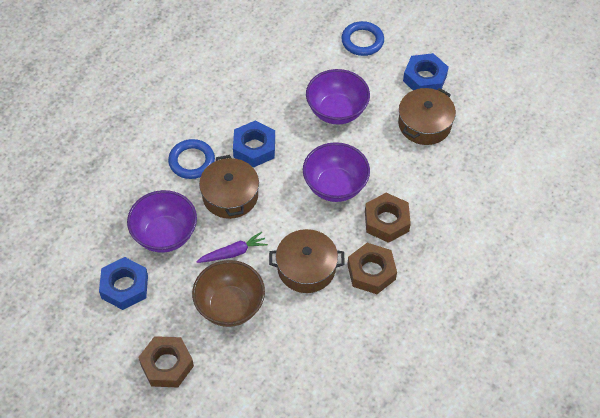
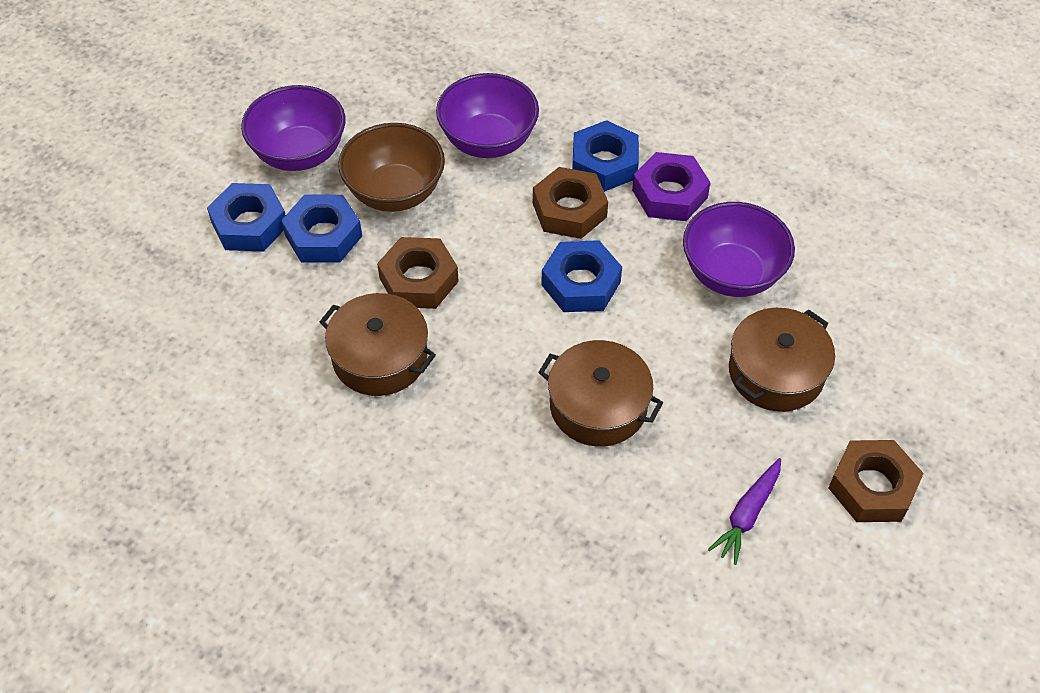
blue nut: 3 -> 4
blue ring: 2 -> 0
purple nut: 0 -> 1

